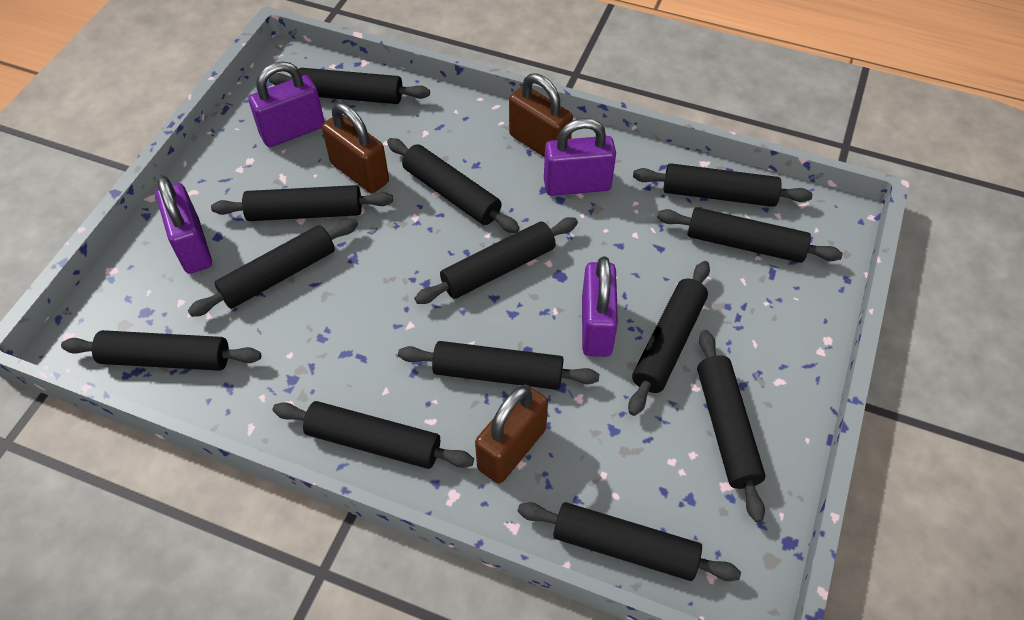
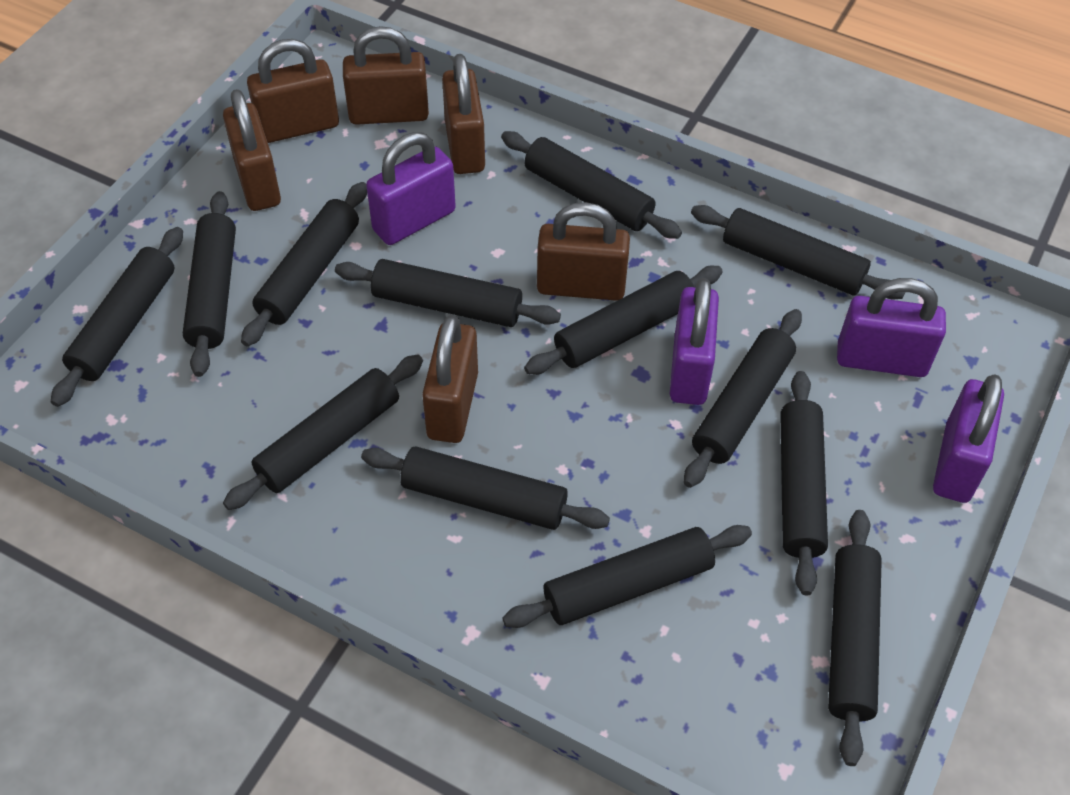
brown padlock: 3 -> 6

